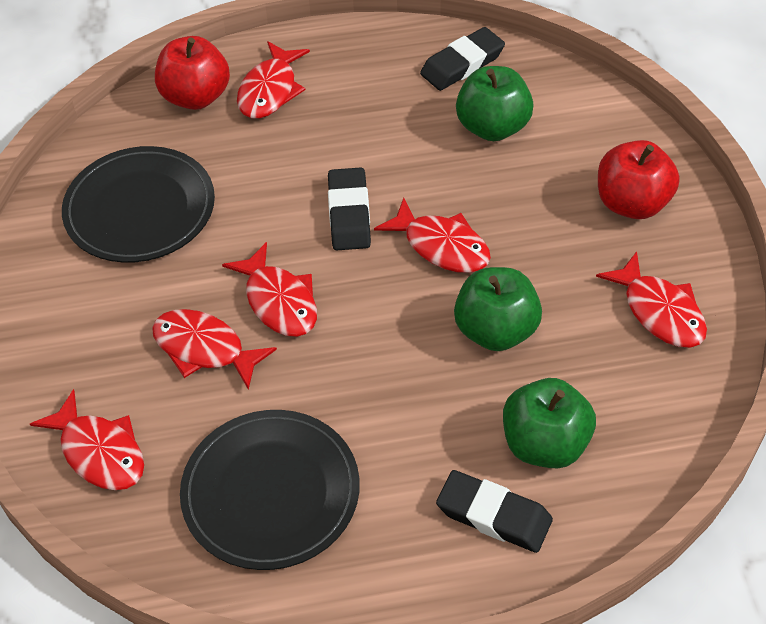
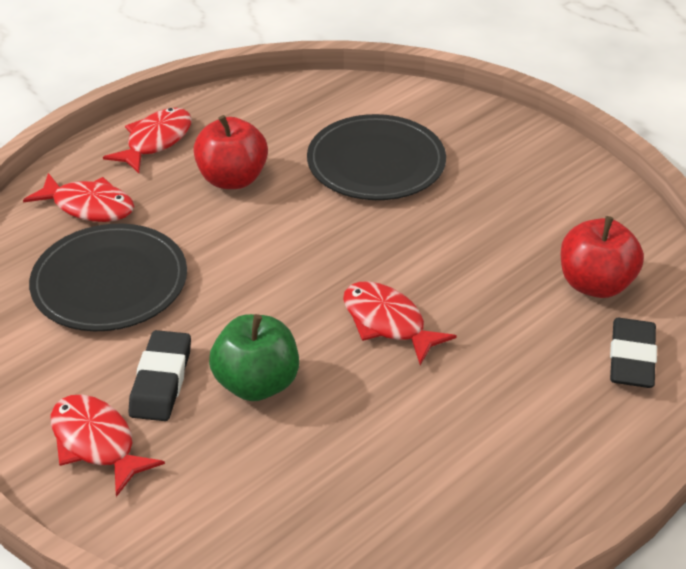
black eraser: 3 -> 2
green apple: 3 -> 1
red fish: 6 -> 4

